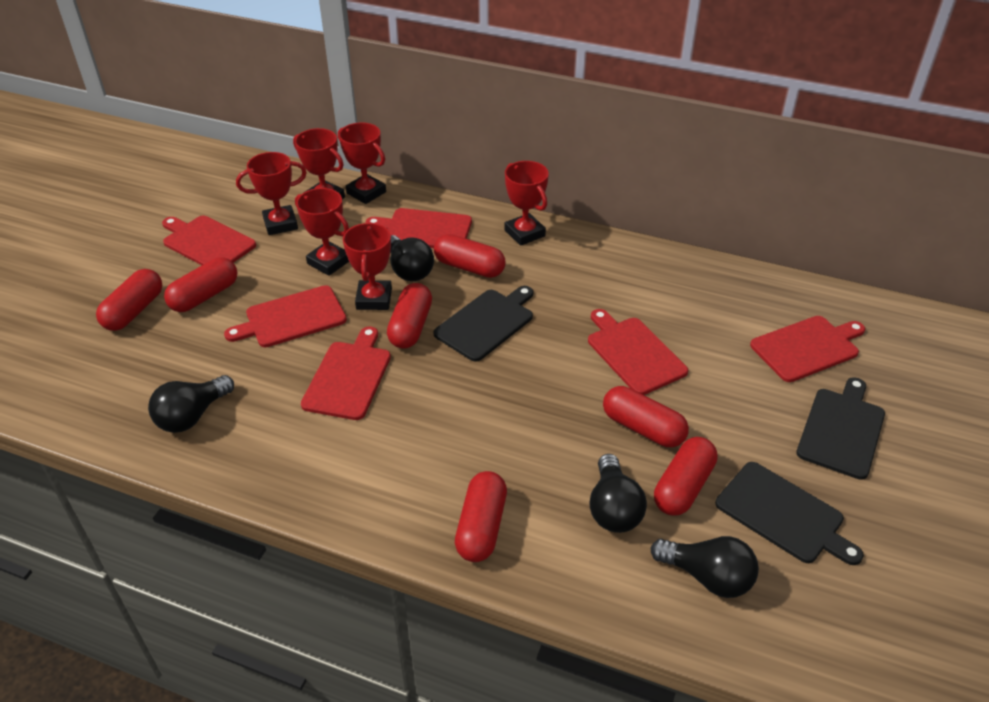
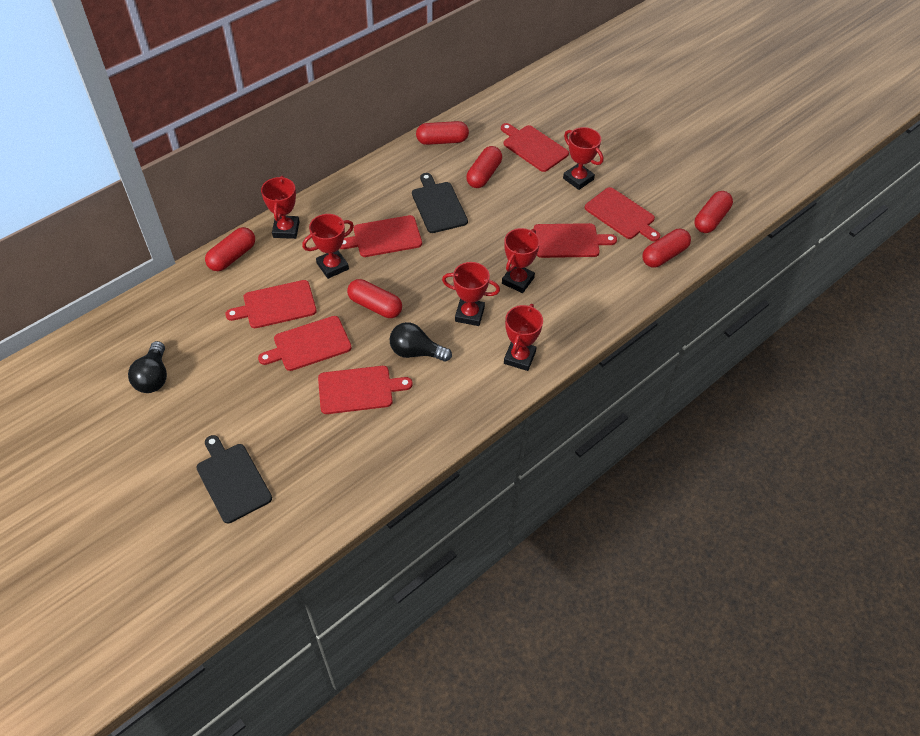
black cutting board: 3 -> 2
black light bulb: 4 -> 2
red capsule: 7 -> 6
red cutting board: 6 -> 7

